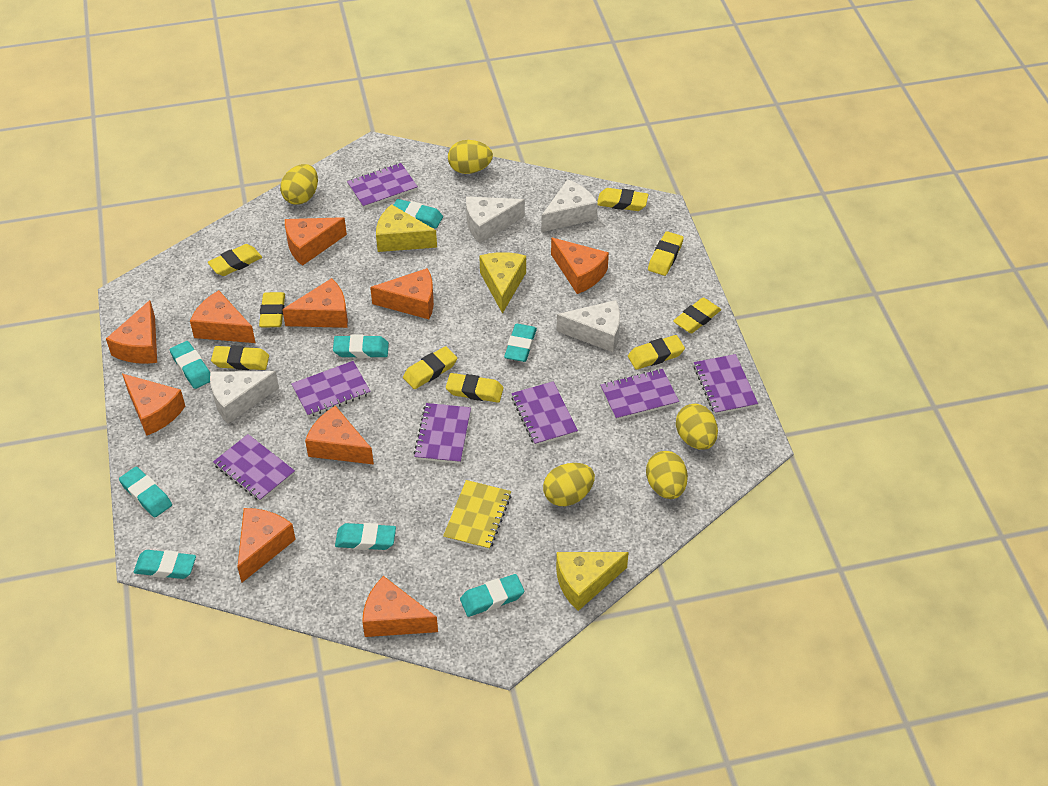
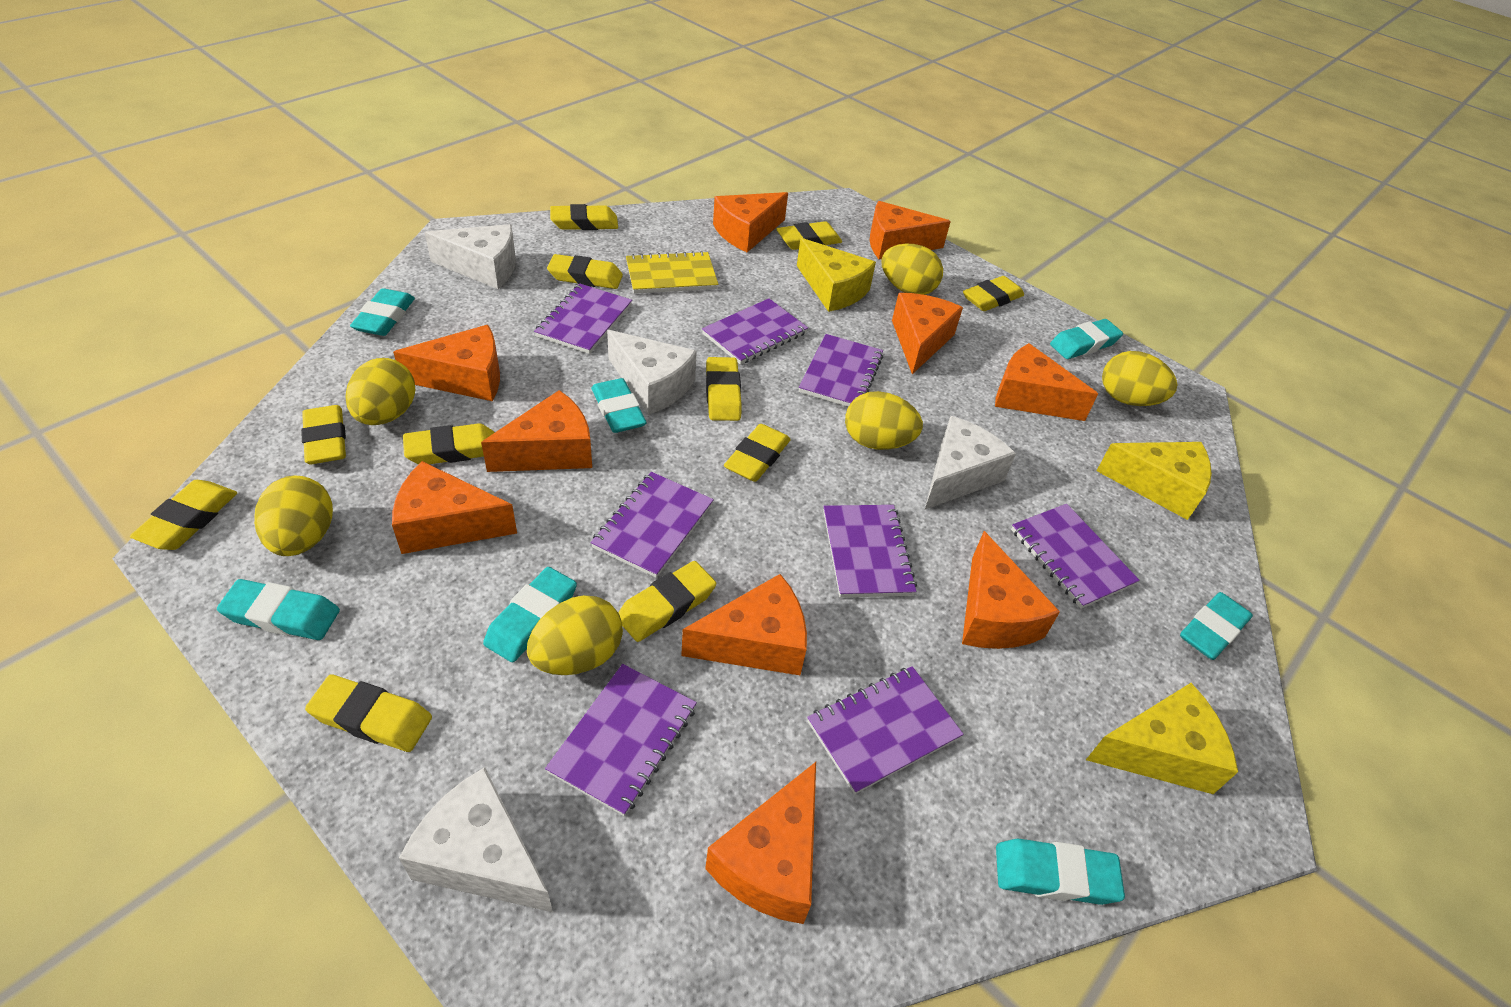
purple notebook: 7 -> 8
turquoise eraser: 8 -> 7
yellow egg: 5 -> 6
yellow eraser: 9 -> 11

